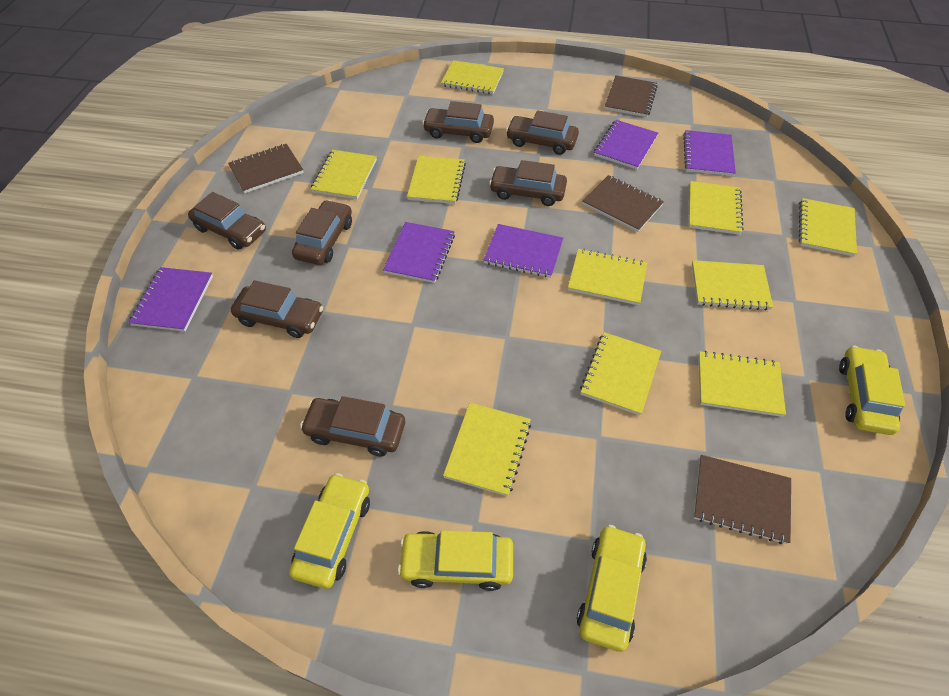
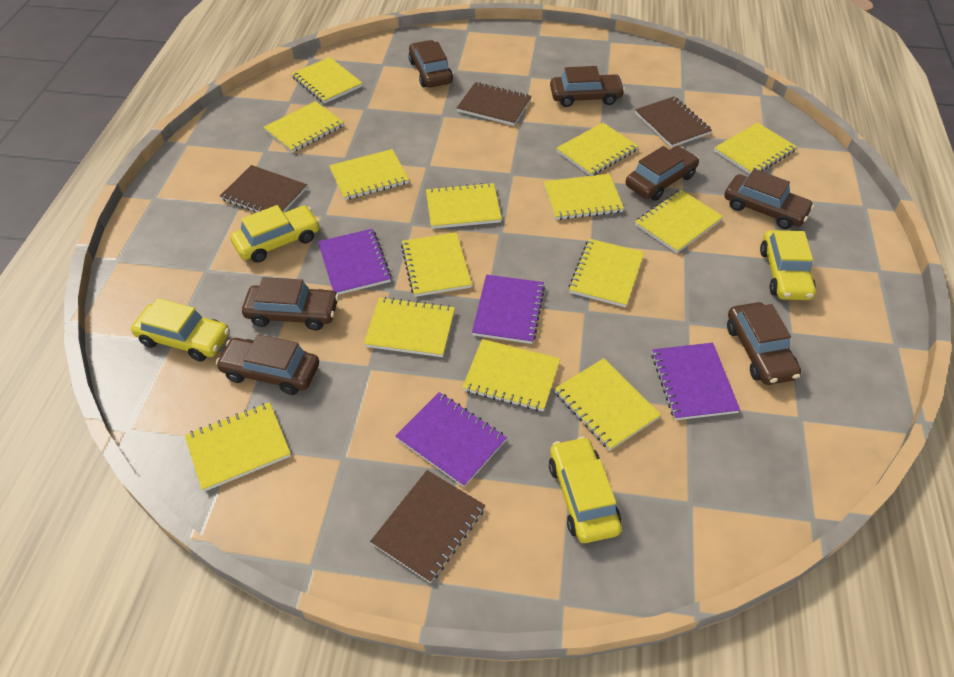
purple notebook: 5 -> 4
yellow notebook: 10 -> 14

